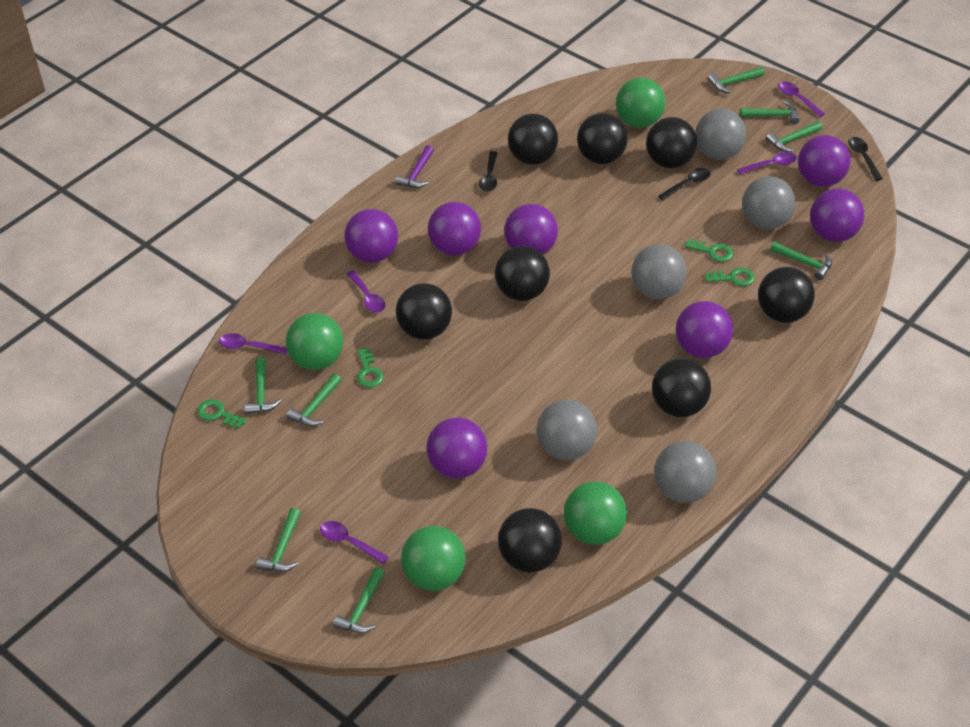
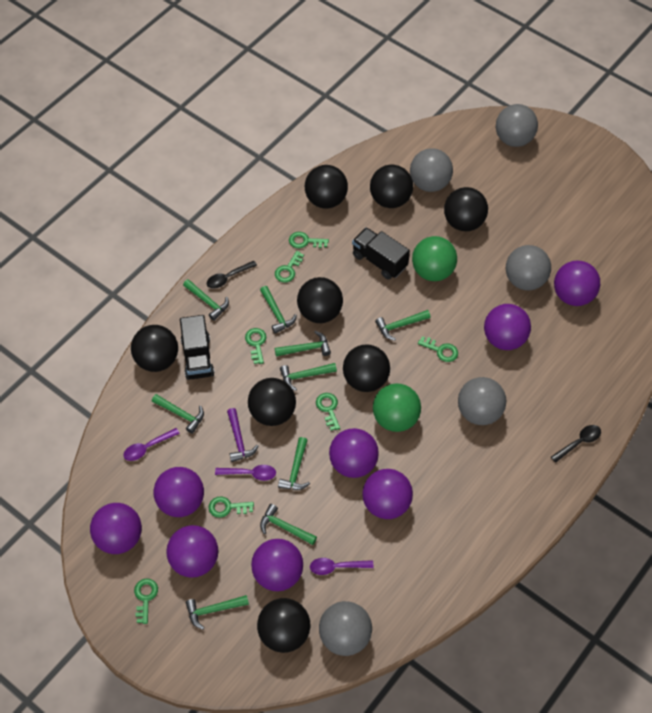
black spoon: 3 -> 2
black truck: 0 -> 2
green ball: 4 -> 2
green hammer: 8 -> 9
green key: 4 -> 7
purple ball: 7 -> 8
purple spoon: 5 -> 3

